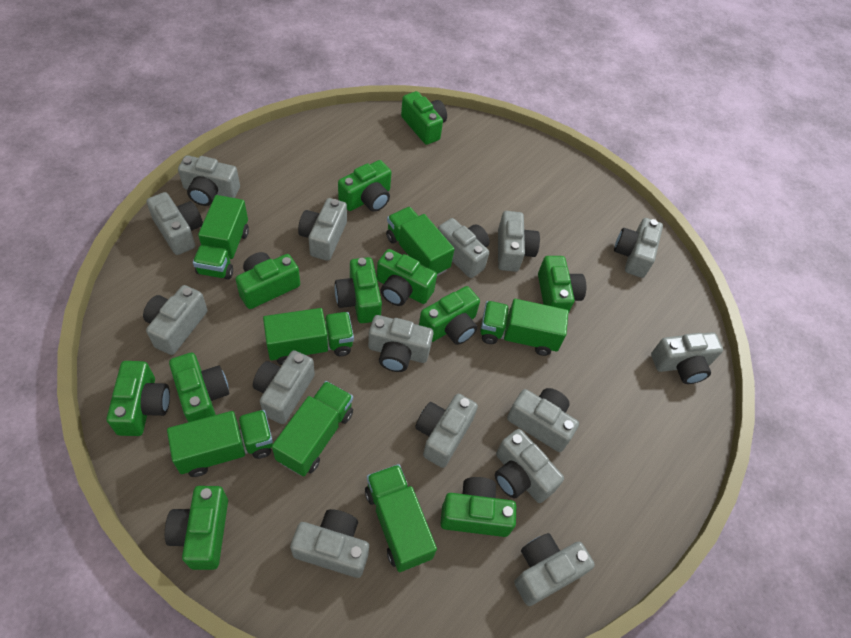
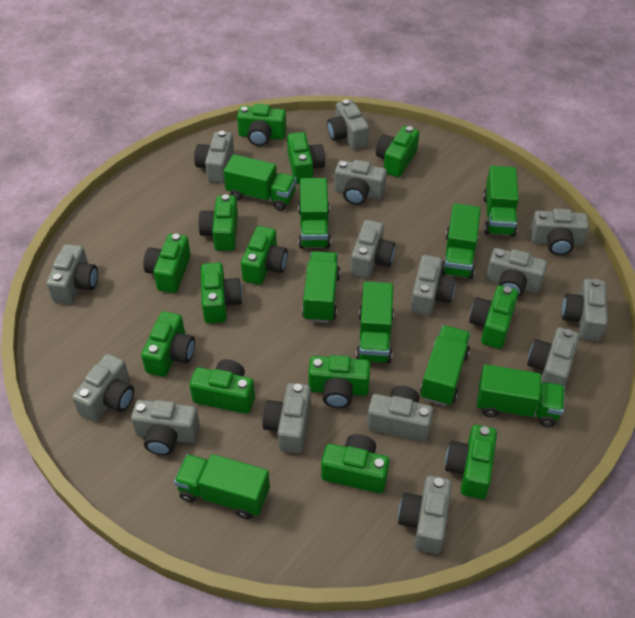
green camera: 11 -> 13
green truck: 7 -> 9

